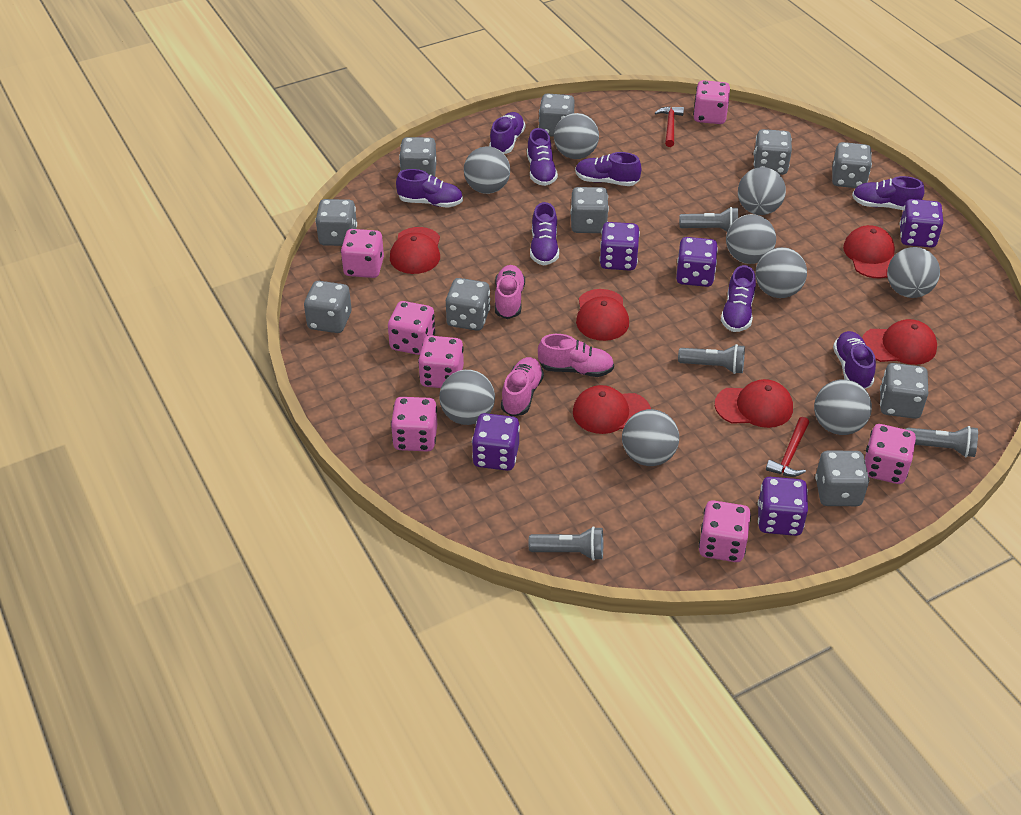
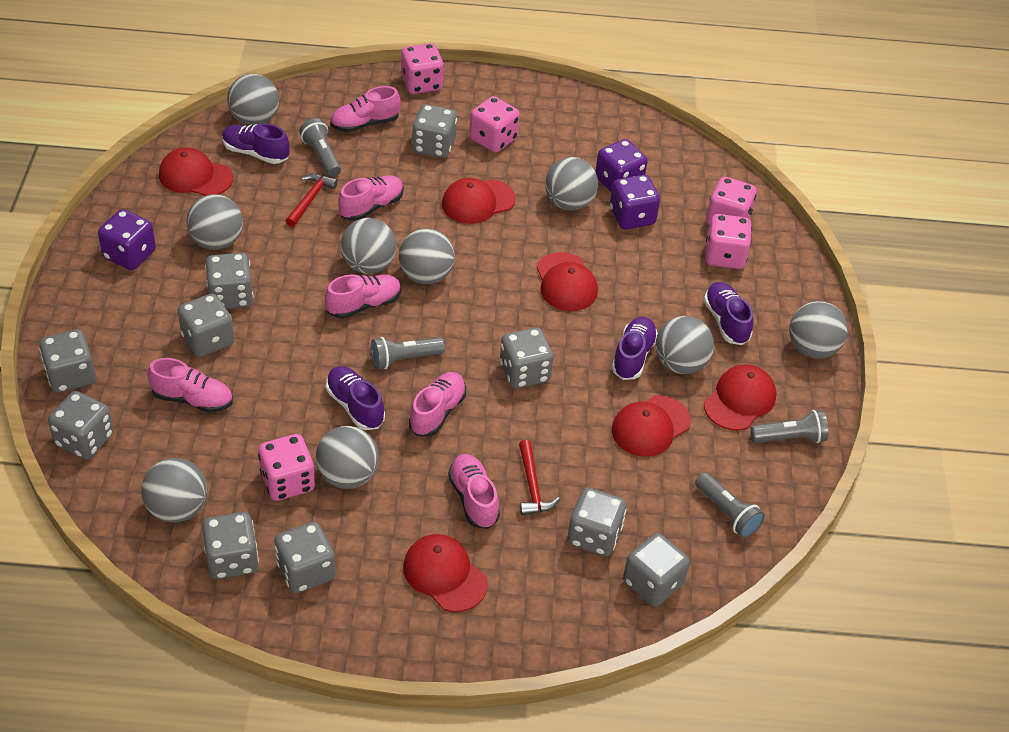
pink dice: 7 -> 5
pink shoe: 3 -> 6
purple dice: 5 -> 3
purple shoe: 8 -> 4

